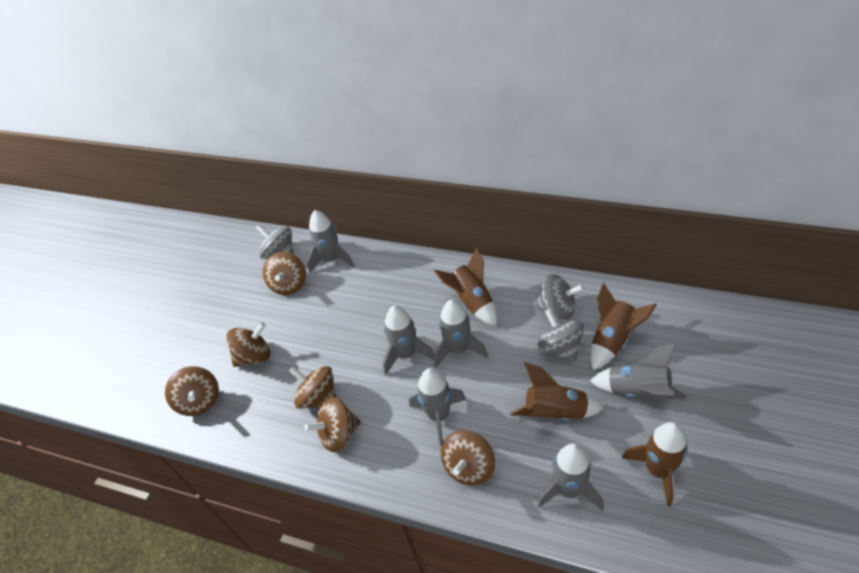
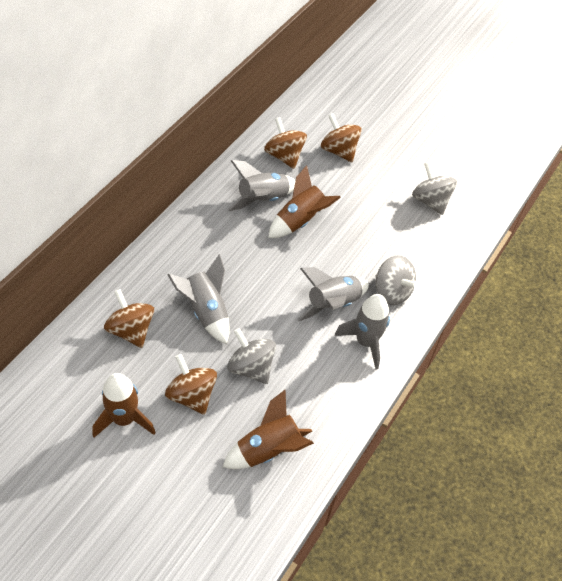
brown rocket: 4 -> 3
brown spinning top: 6 -> 4
grey rocket: 6 -> 4

